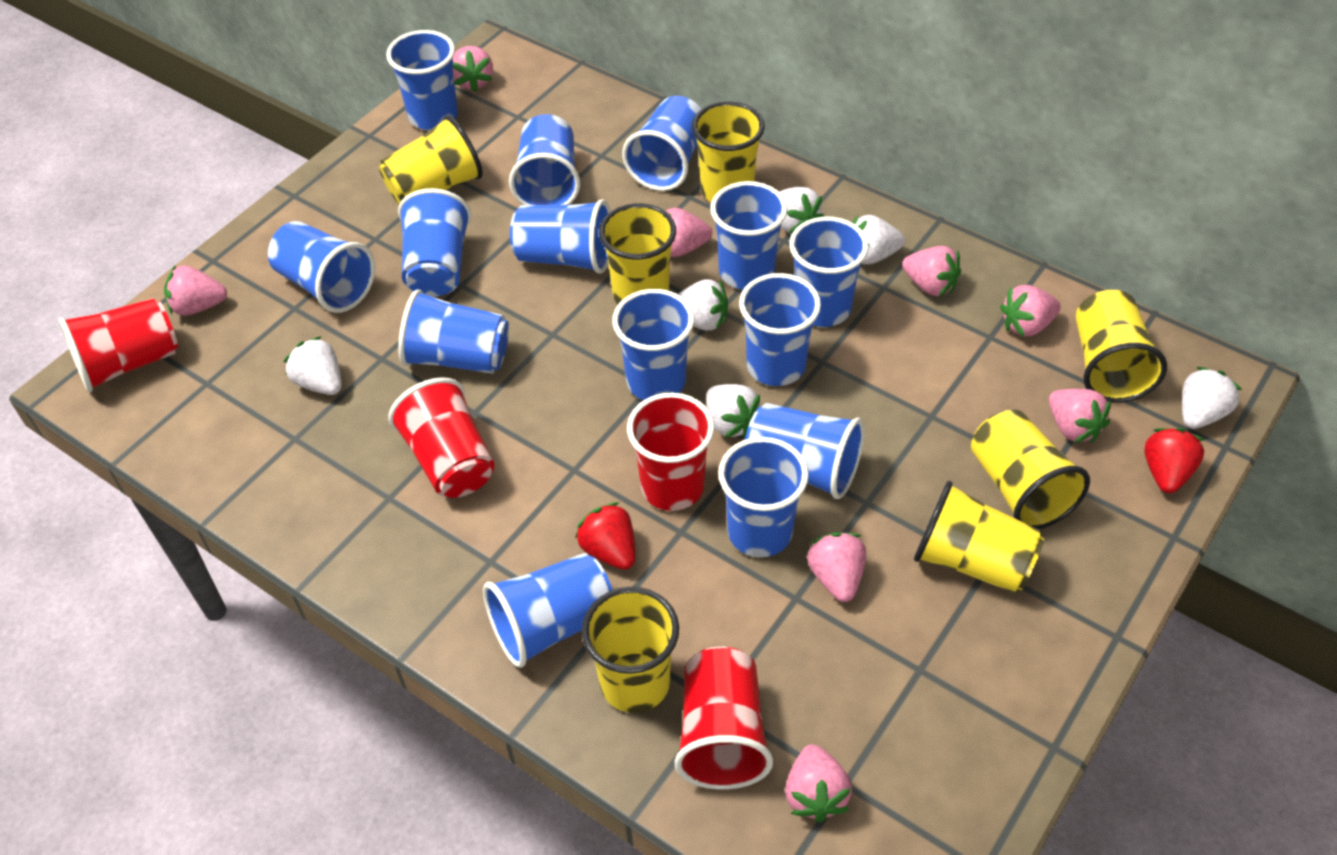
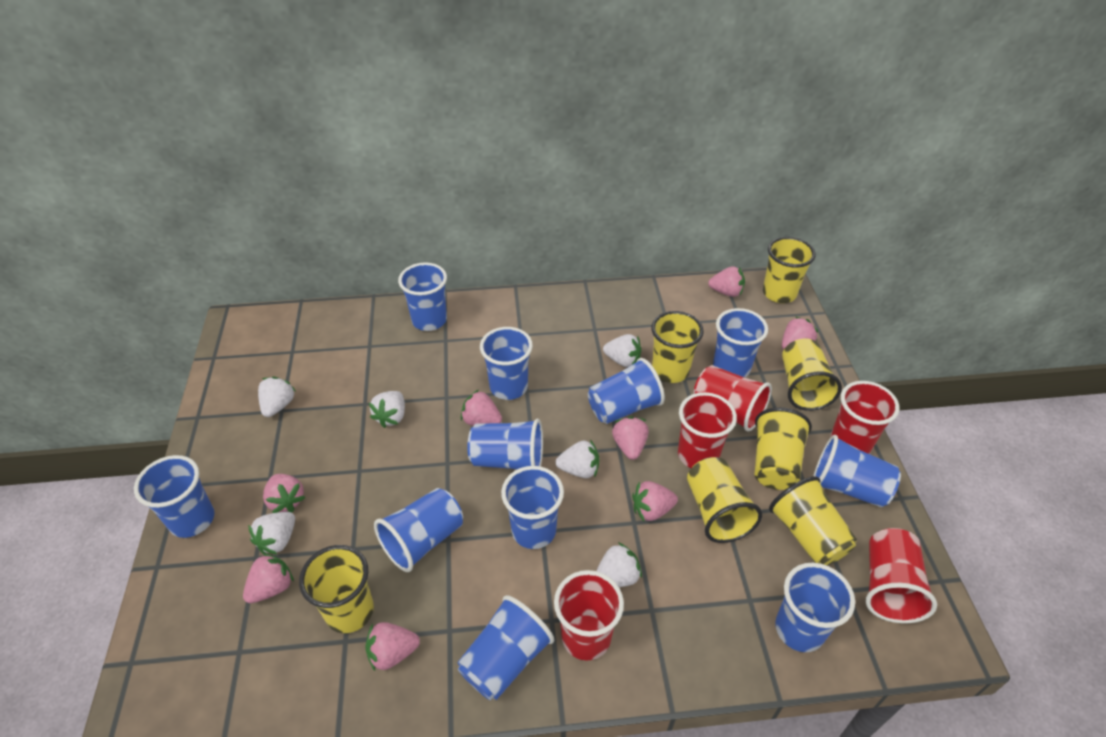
blue cup: 14 -> 11
red cup: 4 -> 5
red strawberry: 2 -> 0

